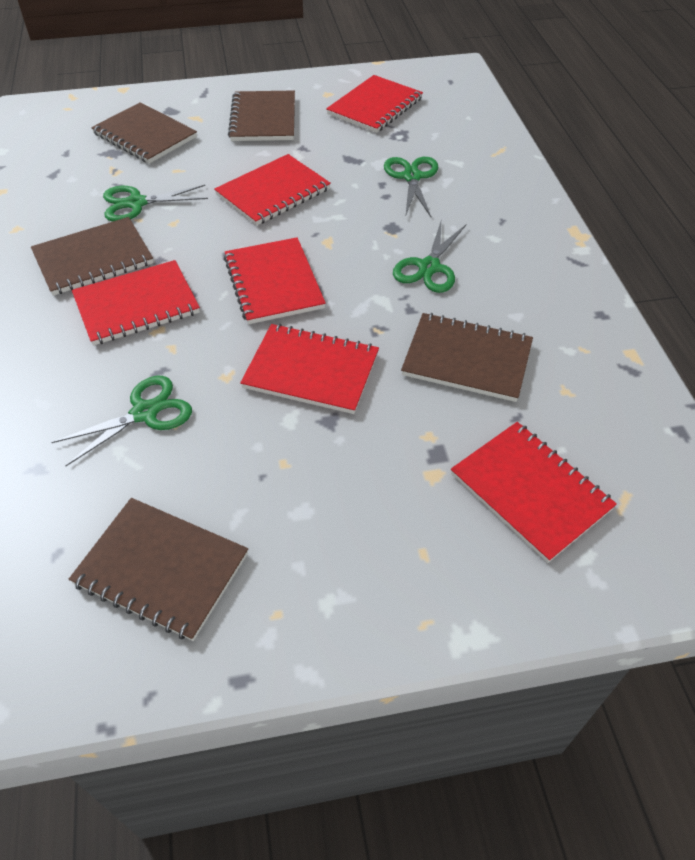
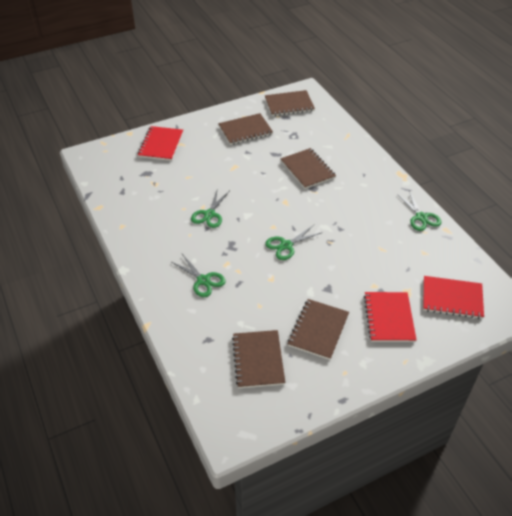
red notebook: 6 -> 3

